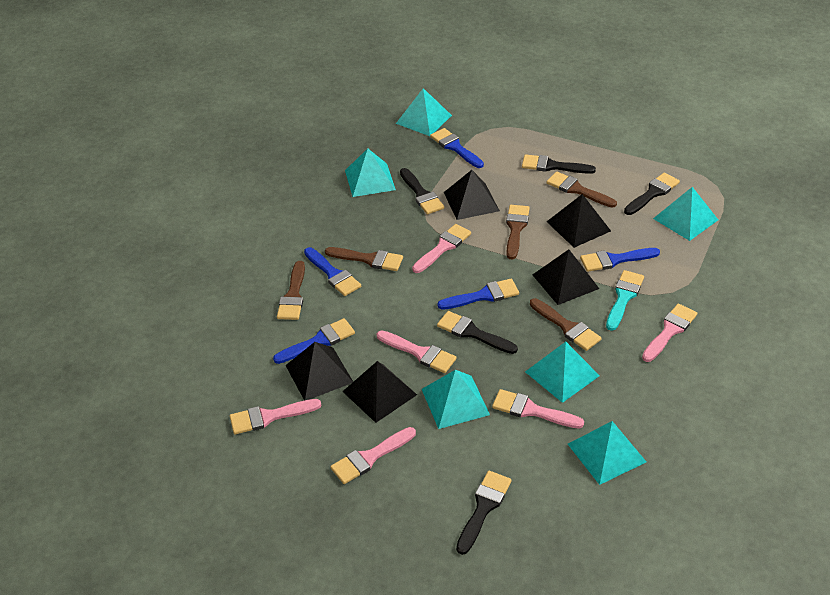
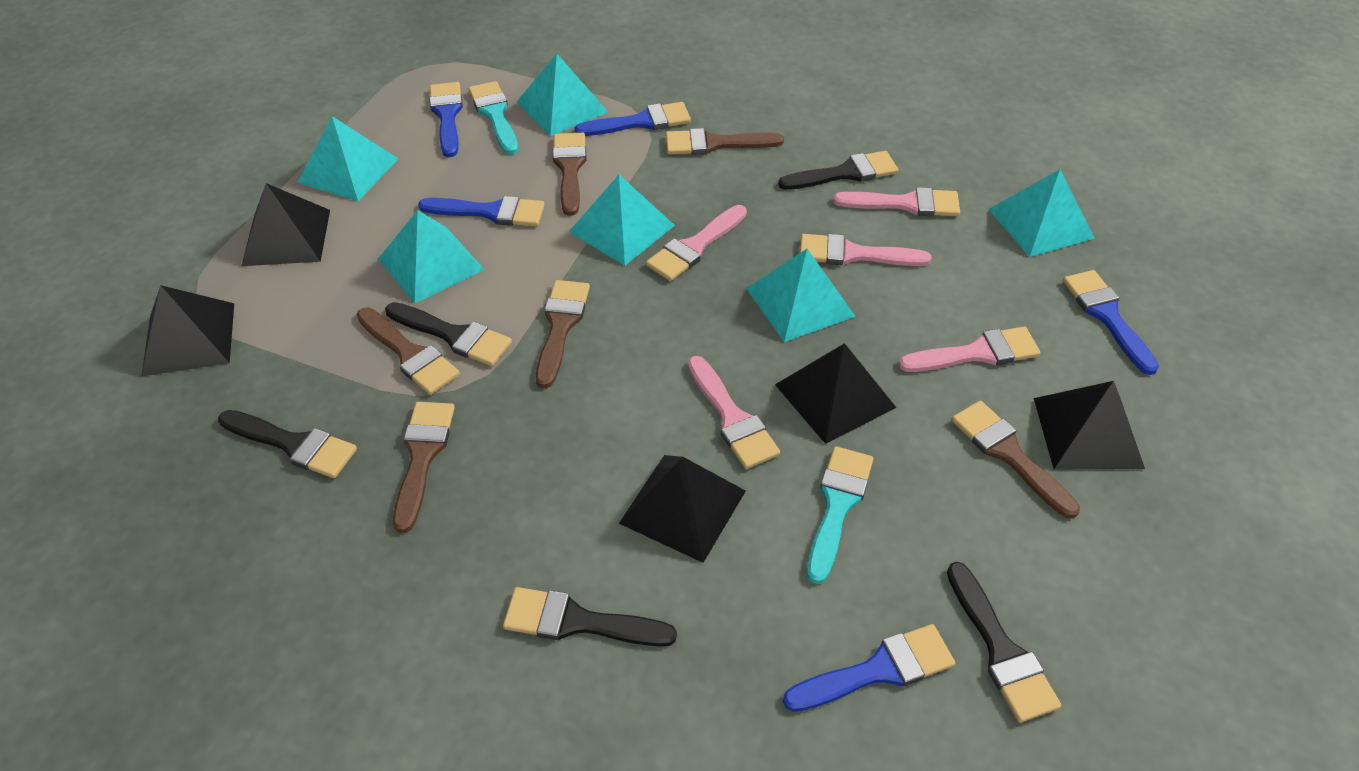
brown brush: 5 -> 6
pink brush: 6 -> 5
turquoise brush: 1 -> 2

